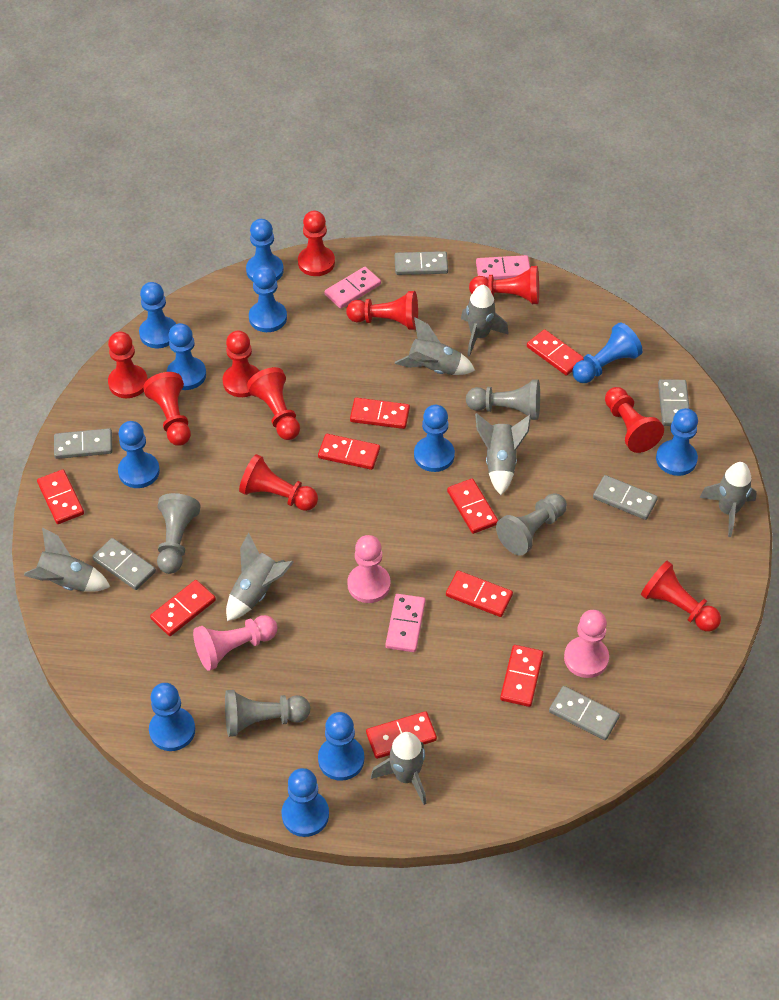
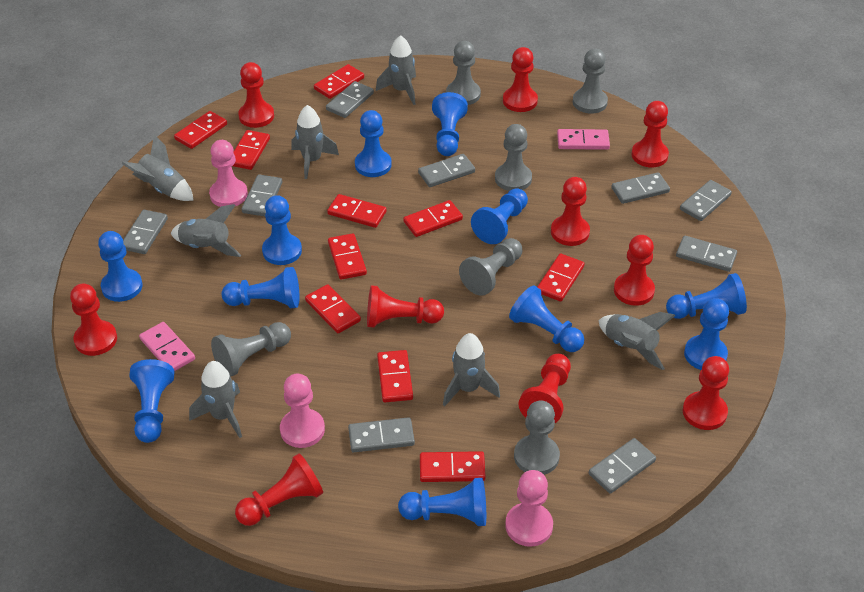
grey domino: 6 -> 9
grey pawn: 4 -> 6
pink domino: 3 -> 2
red domino: 9 -> 10

